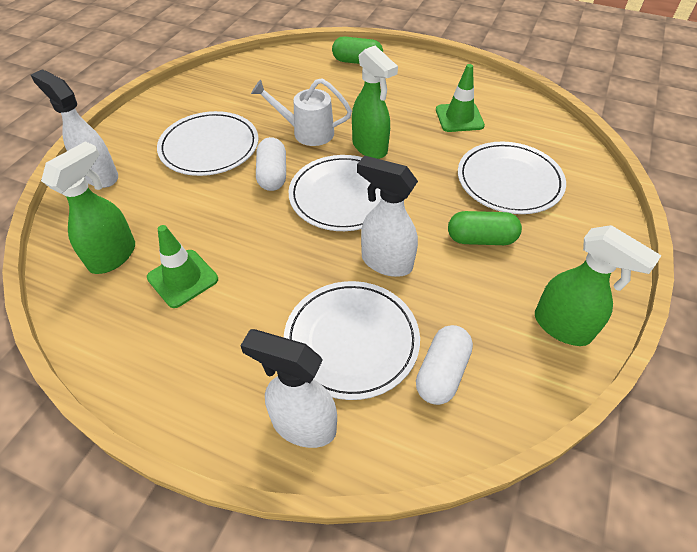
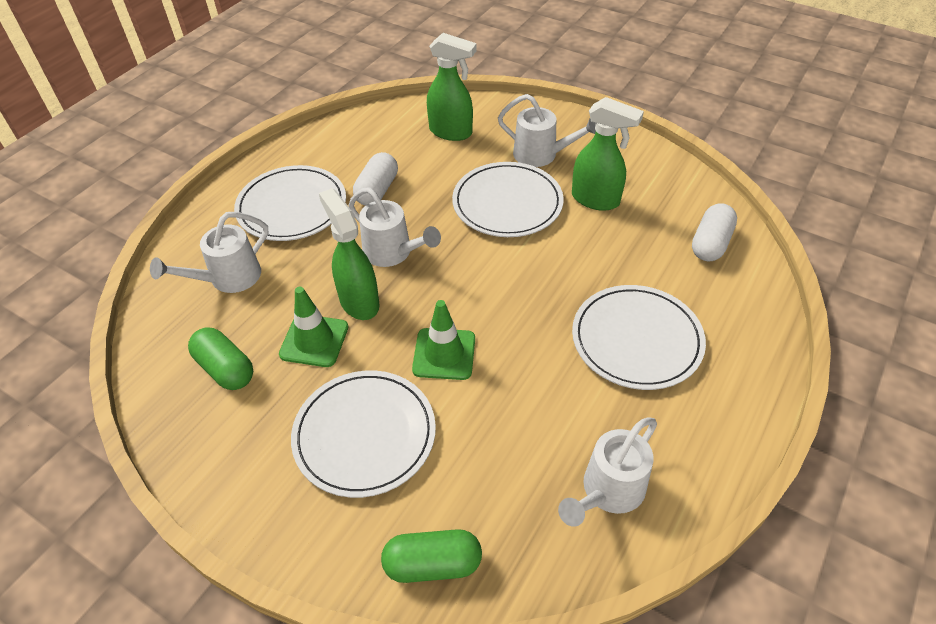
white spray bottle: 3 -> 0
white watering can: 1 -> 4

